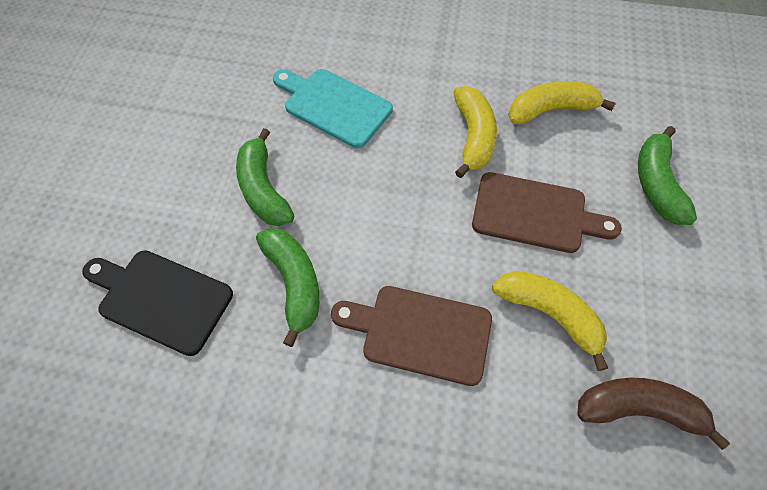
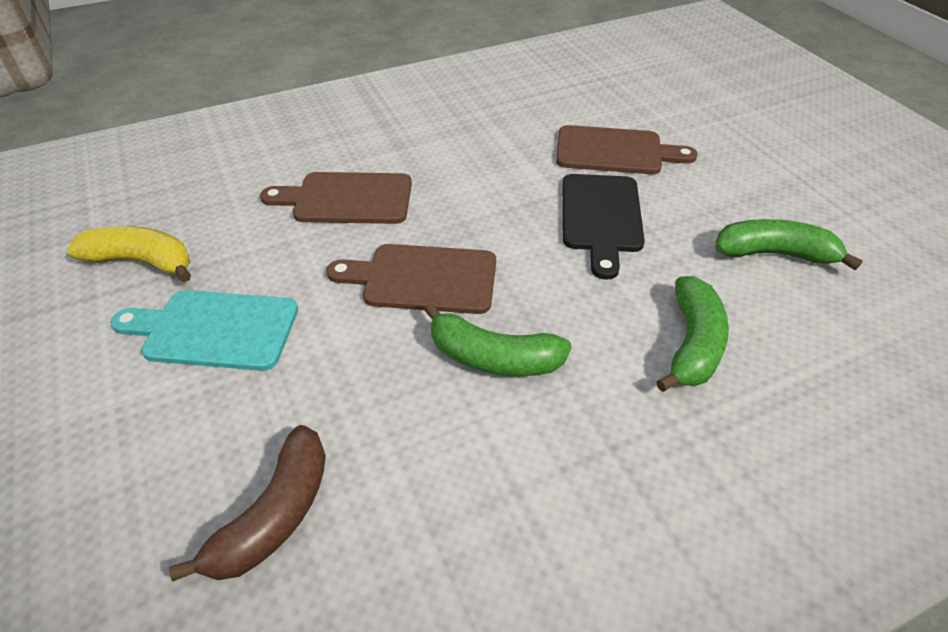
brown cutting board: 2 -> 3
yellow banana: 3 -> 1

